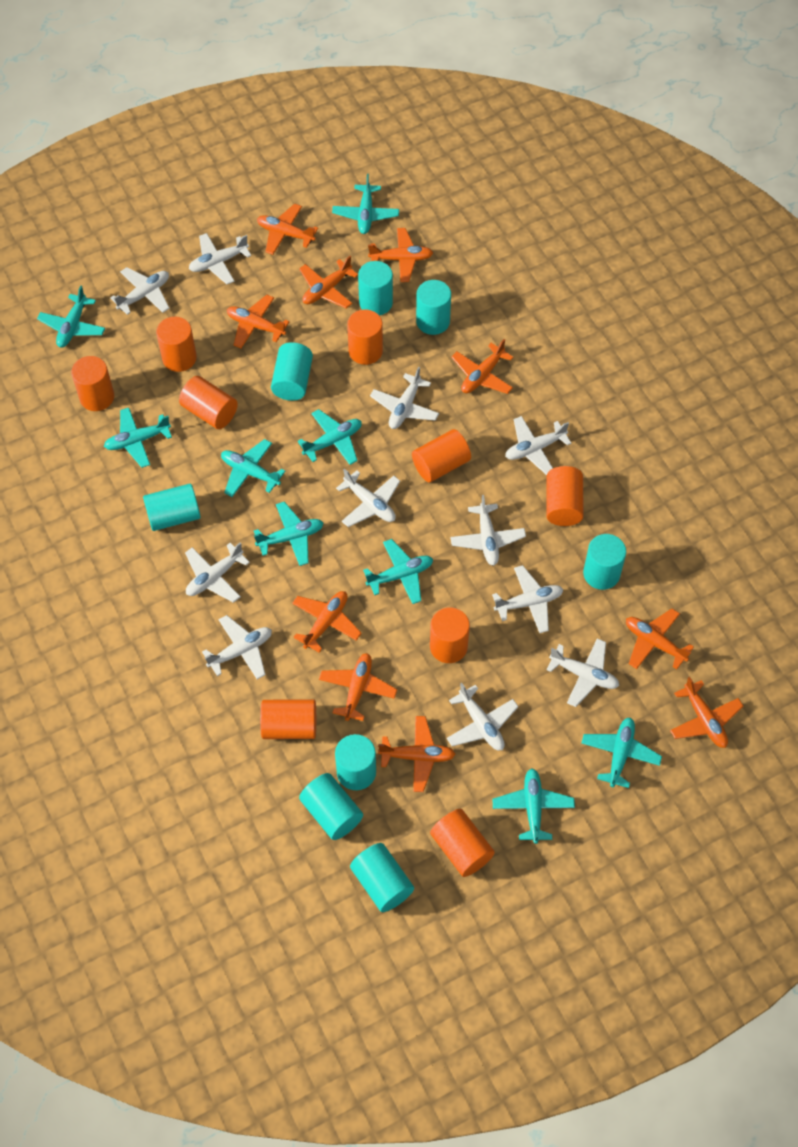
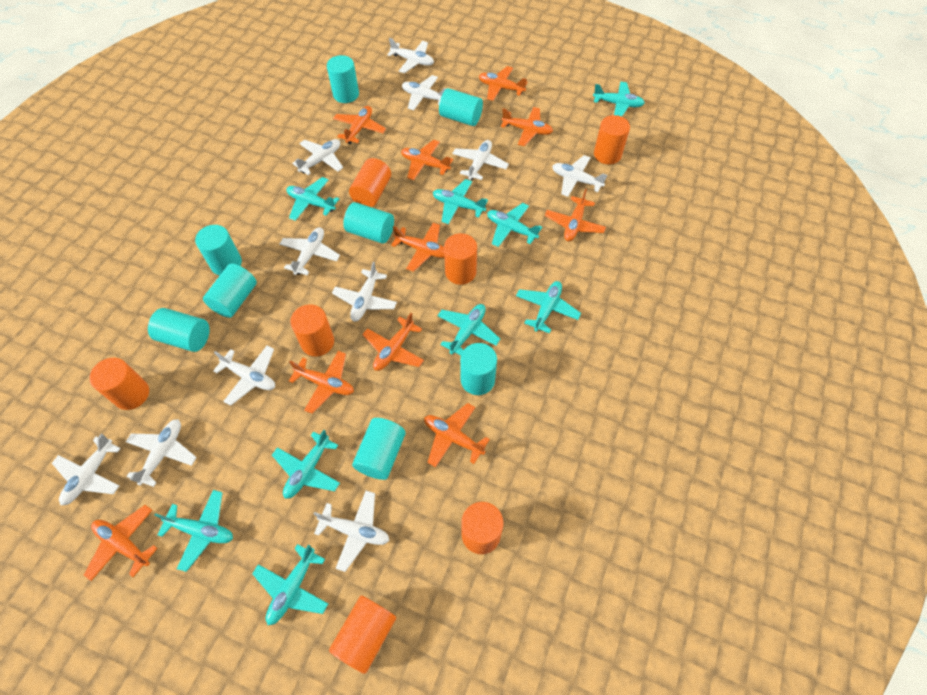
orange cylinder: 9 -> 7

